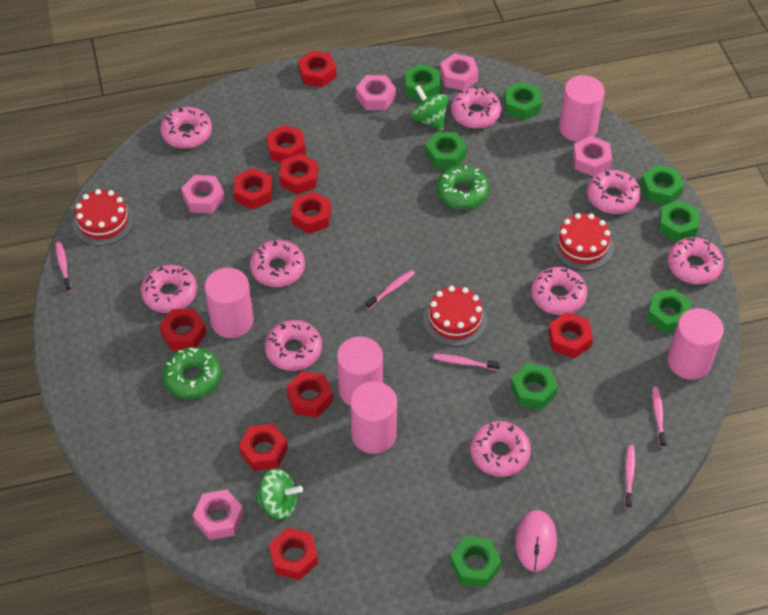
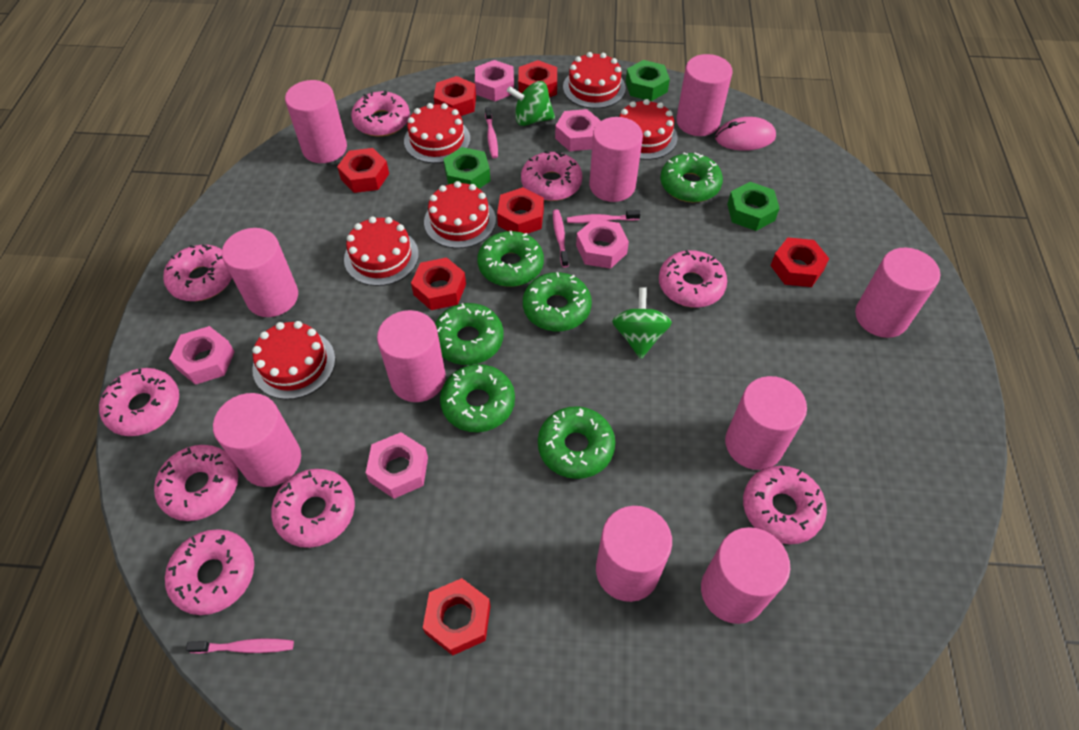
green donut: 2 -> 6
green nut: 8 -> 3
pink cylinder: 5 -> 10
pink toothbrush: 5 -> 4
red cake: 3 -> 6
red nut: 10 -> 7

